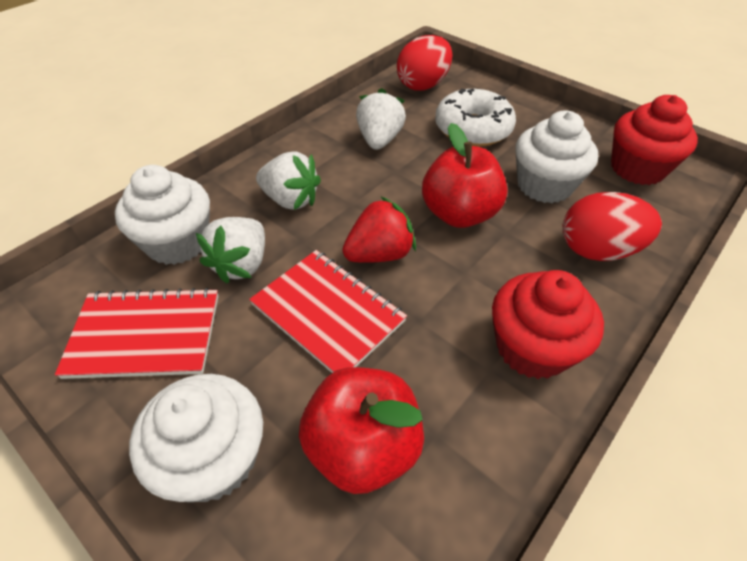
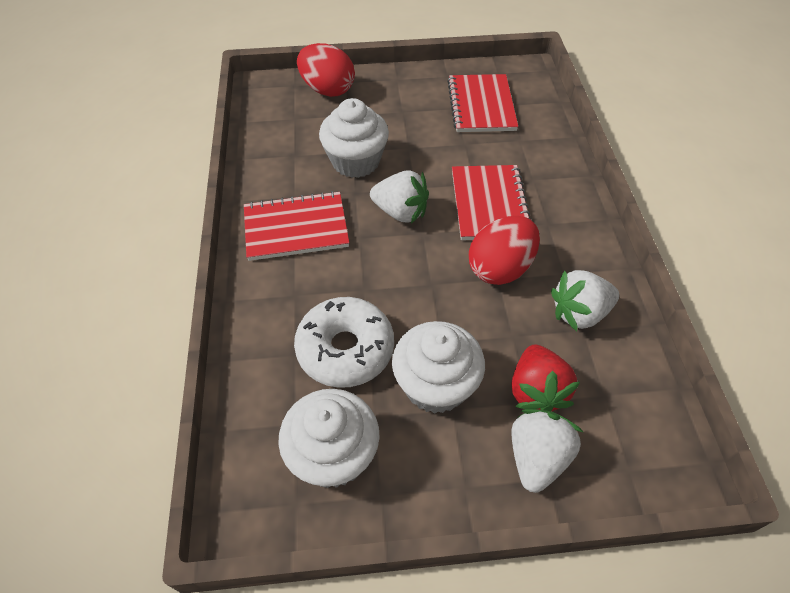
red apple: 2 -> 0
red cupcake: 2 -> 0
red notebook: 2 -> 3

